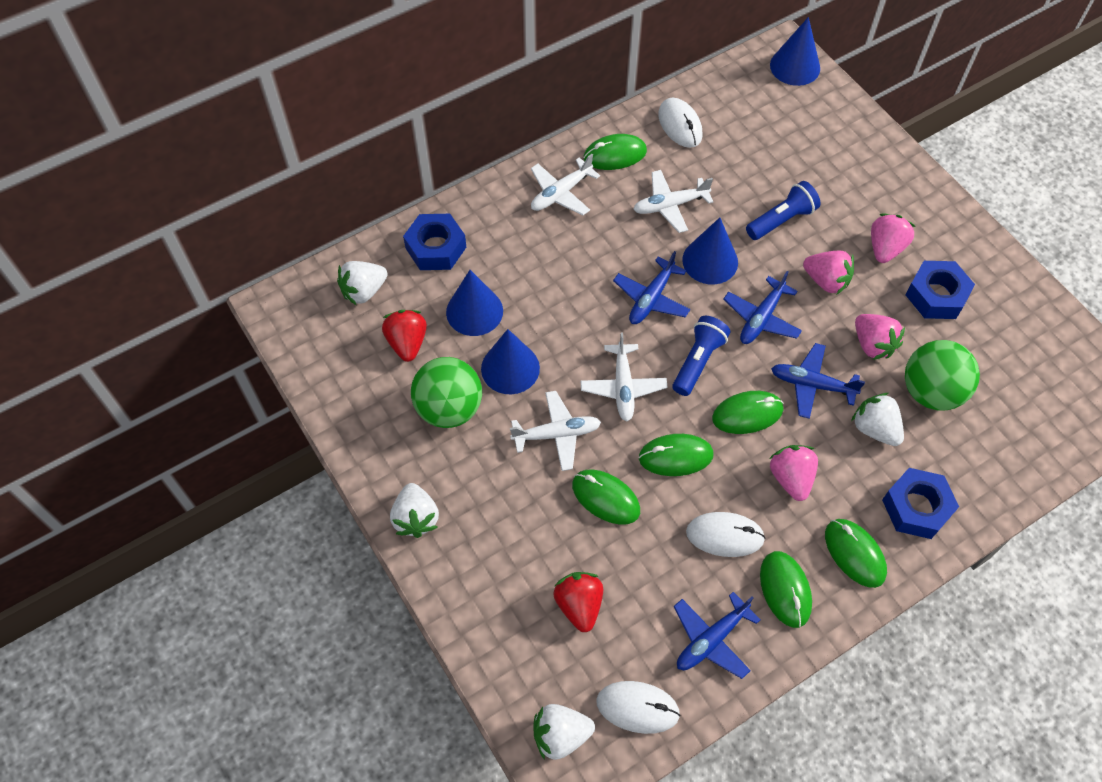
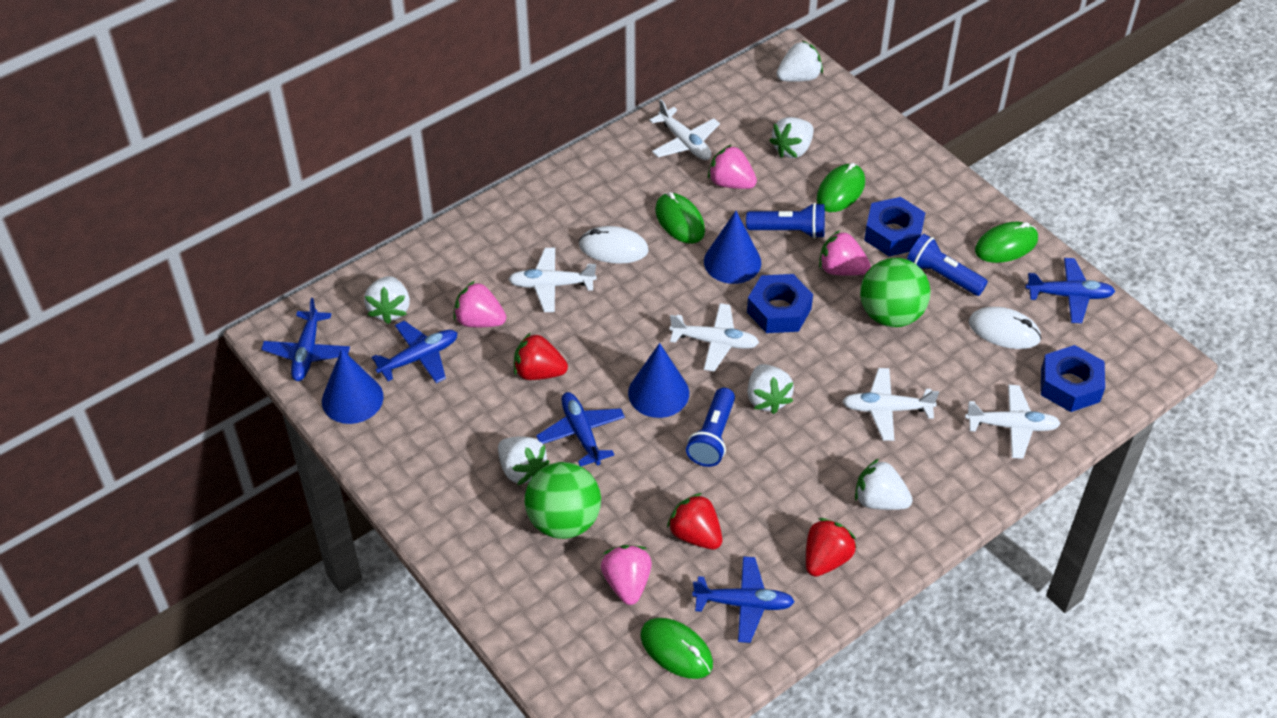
blue cone: 4 -> 3
blue flashlight: 2 -> 3
blue plane: 4 -> 5
green mouse: 6 -> 4
red strawberry: 2 -> 3
white mouse: 3 -> 2
white plane: 4 -> 5
white strawberry: 4 -> 6

